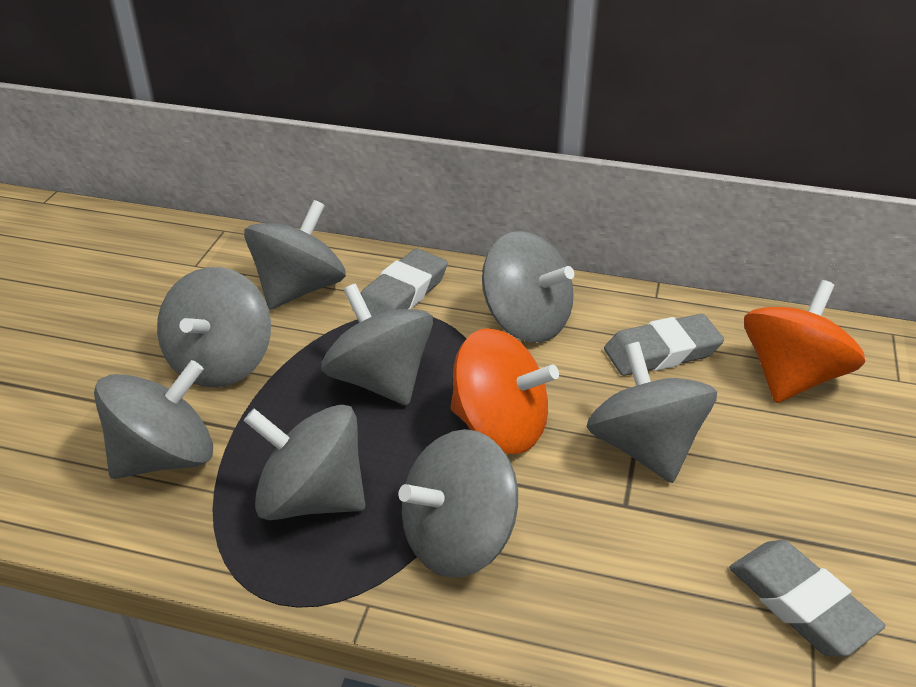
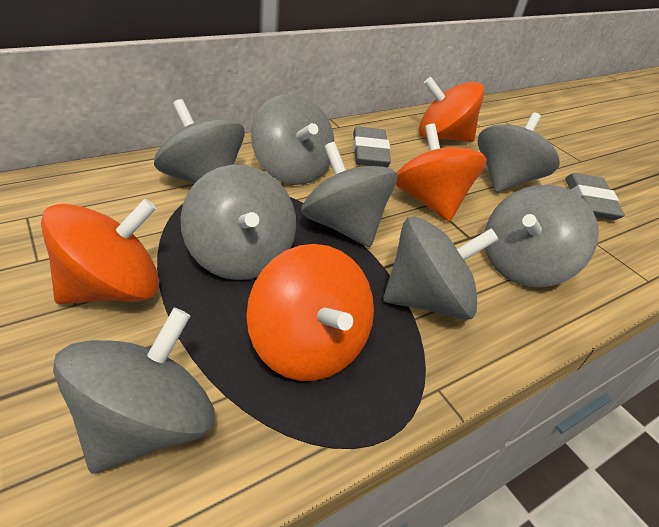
grey eraser: 3 -> 2
orange spinning top: 2 -> 4

